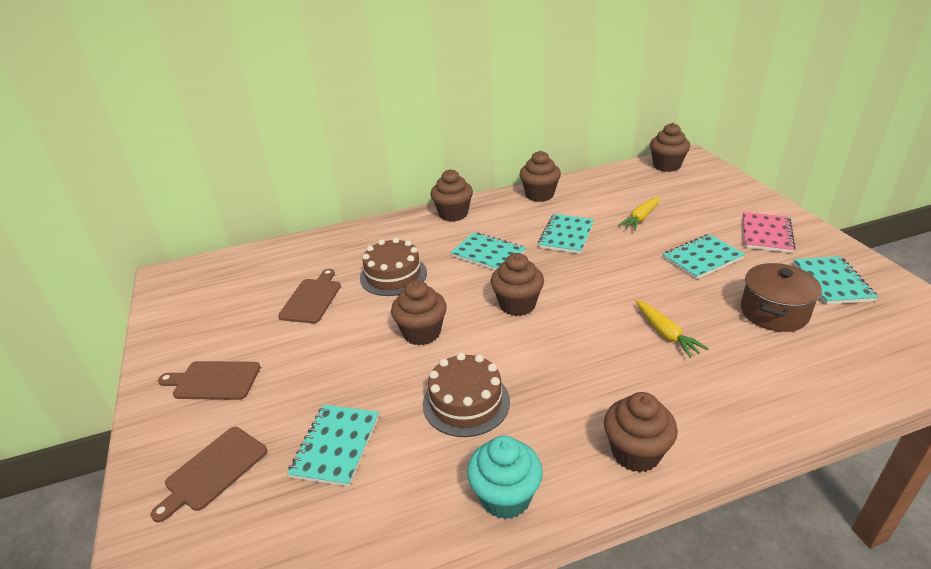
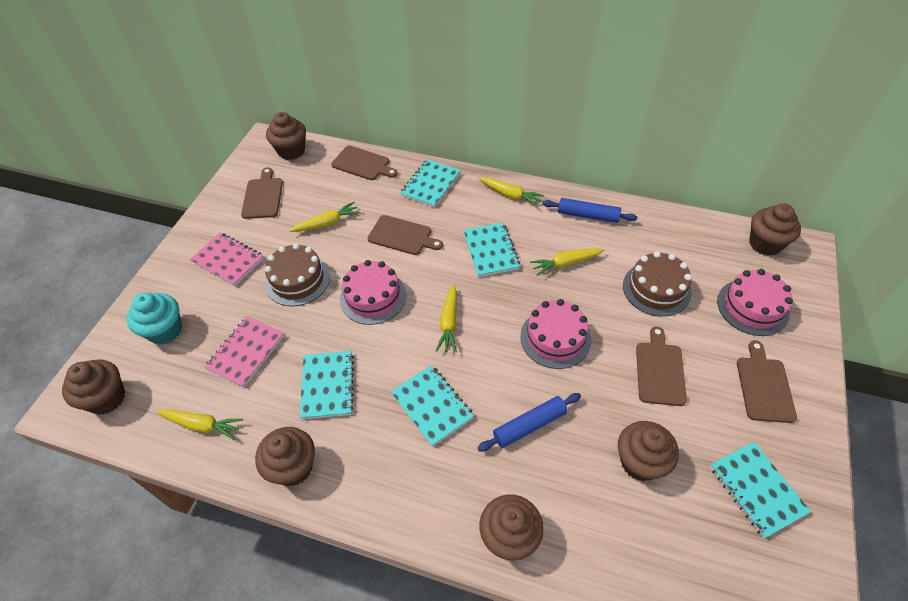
blue rolling pin: 0 -> 2
brown cutting board: 3 -> 5
brown pot: 1 -> 0
pink cake: 0 -> 3
pink notebook: 1 -> 2
yellow carrot: 2 -> 5

